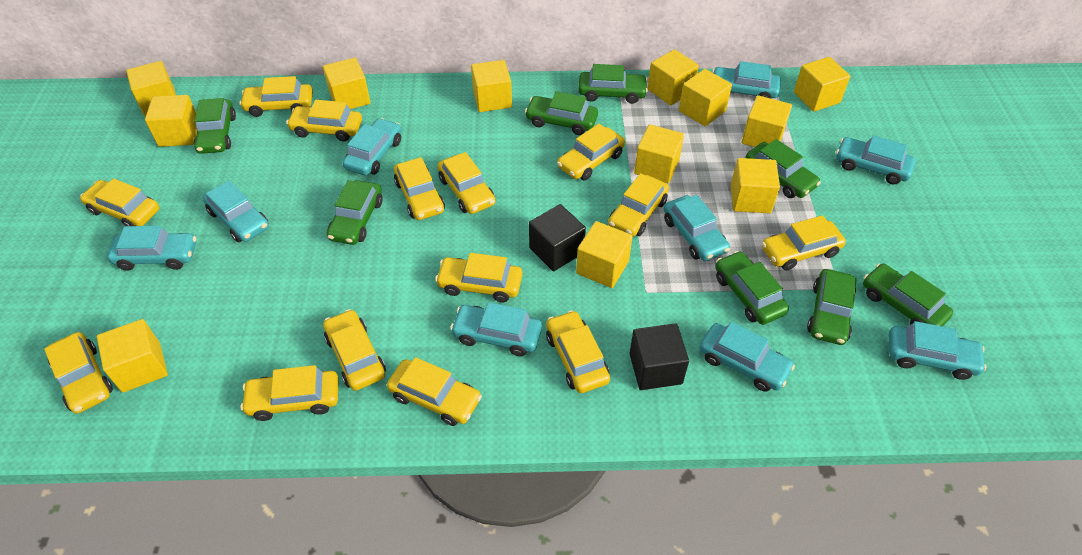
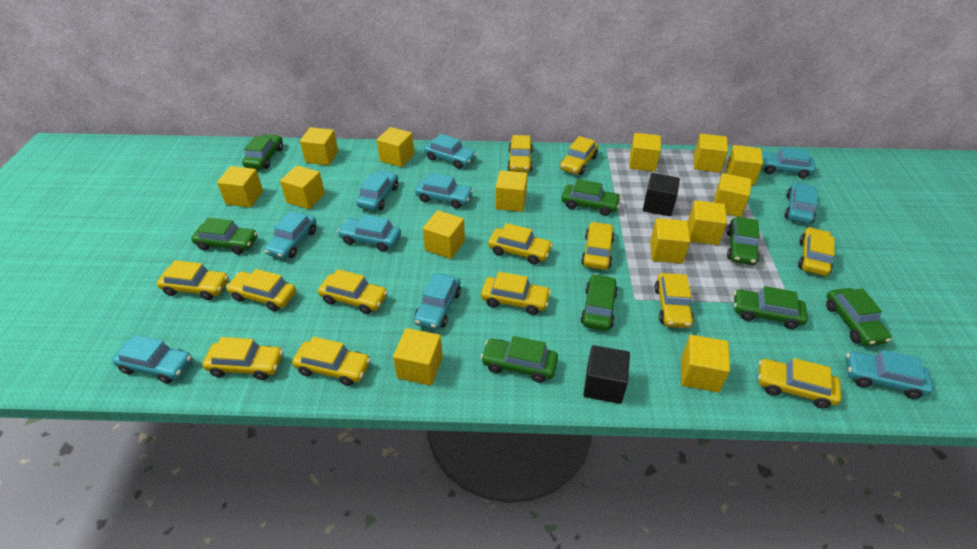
turquoise car: 9 -> 10
yellow car: 14 -> 13
yellow cube: 12 -> 14

